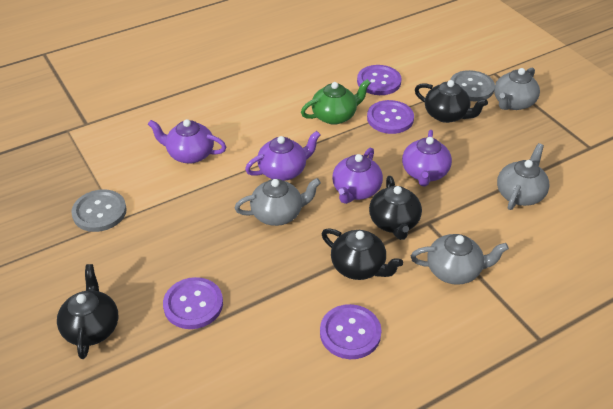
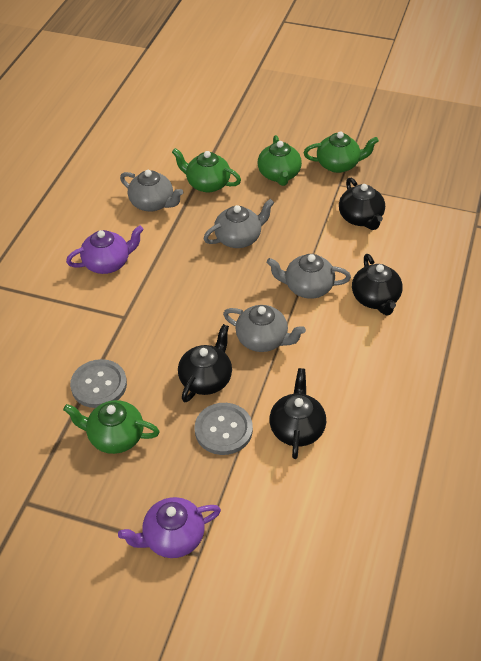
green teapot: 1 -> 4
purple button: 4 -> 0
purple teapot: 4 -> 2

